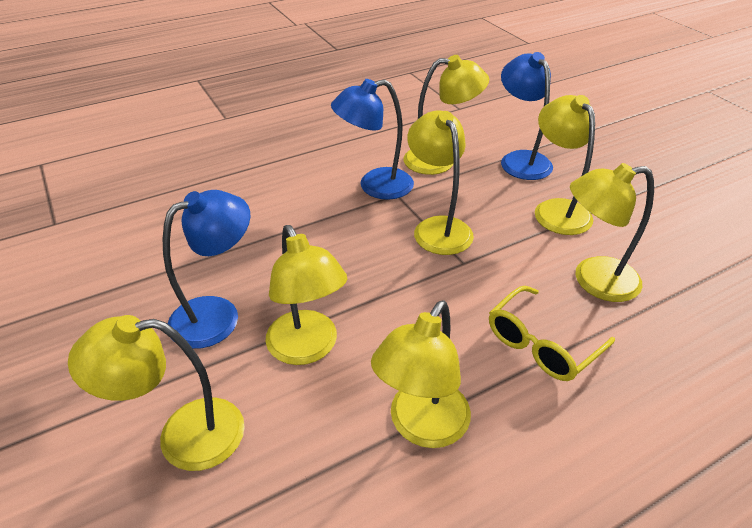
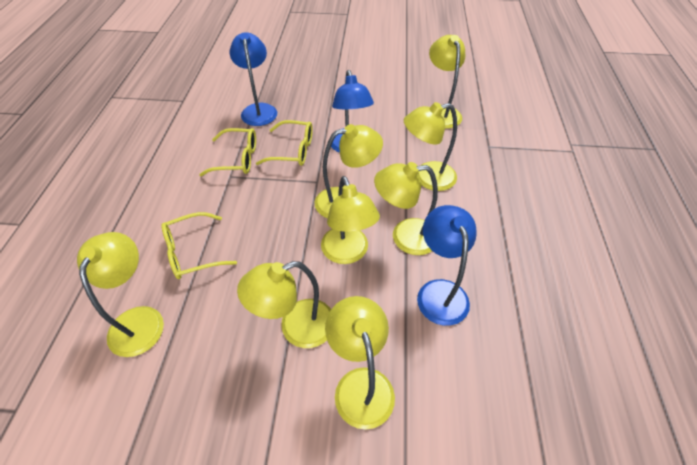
yellow glasses: 1 -> 3
yellow lamp: 7 -> 8

